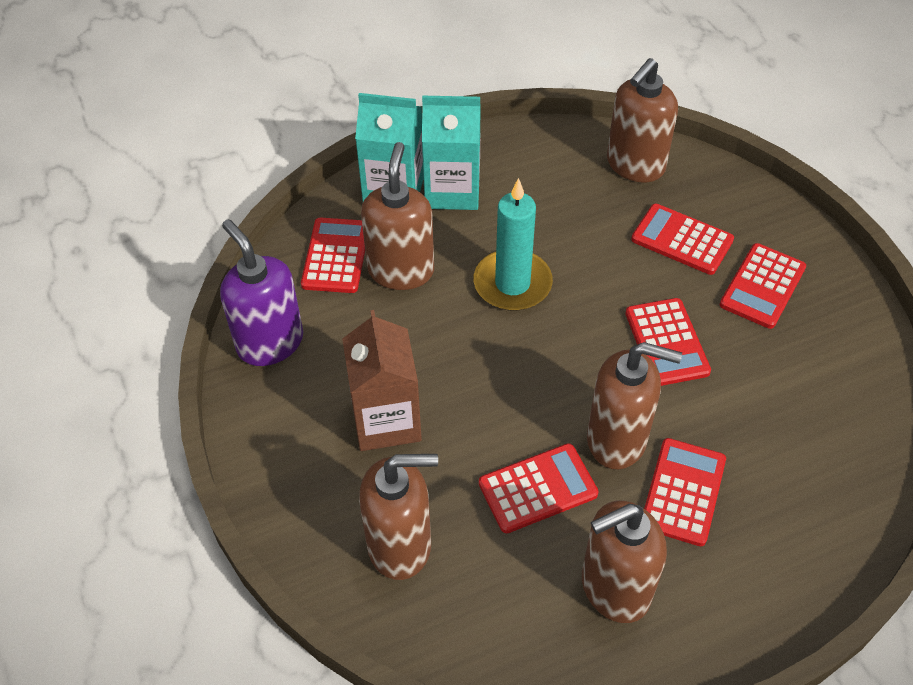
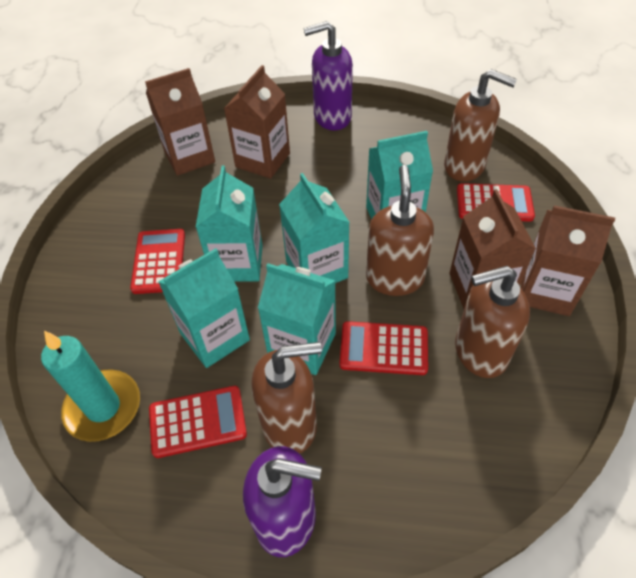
brown carton: 1 -> 4
brown soap dispenser: 5 -> 4
purple soap dispenser: 1 -> 2
red calculator: 6 -> 4
turquoise carton: 2 -> 5

